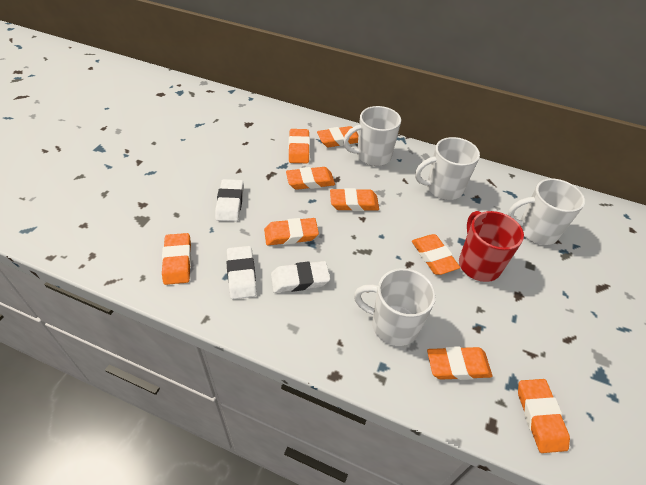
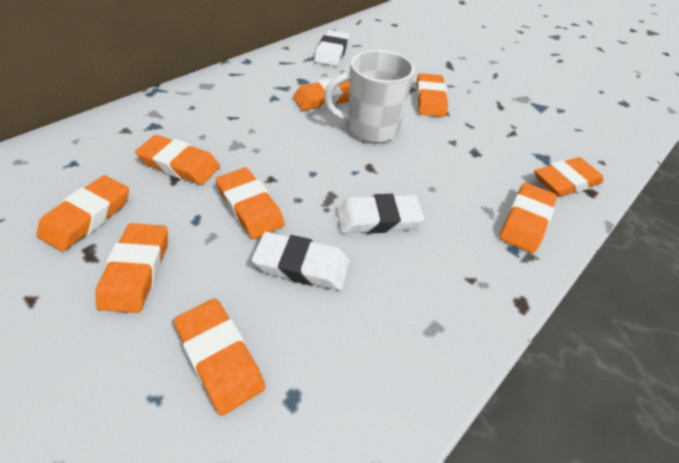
red mug: 1 -> 0
white mug: 4 -> 1

